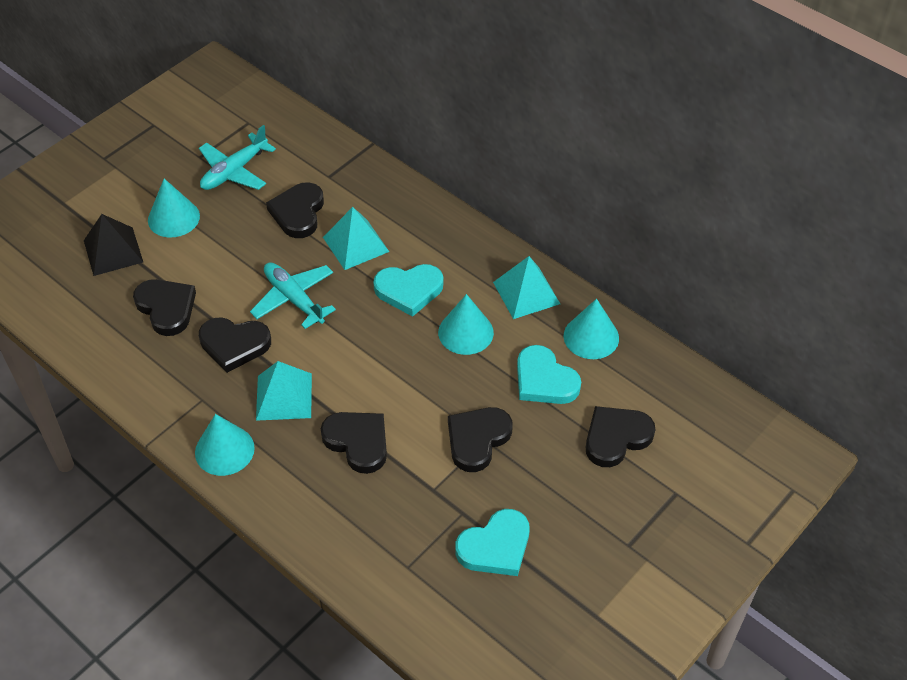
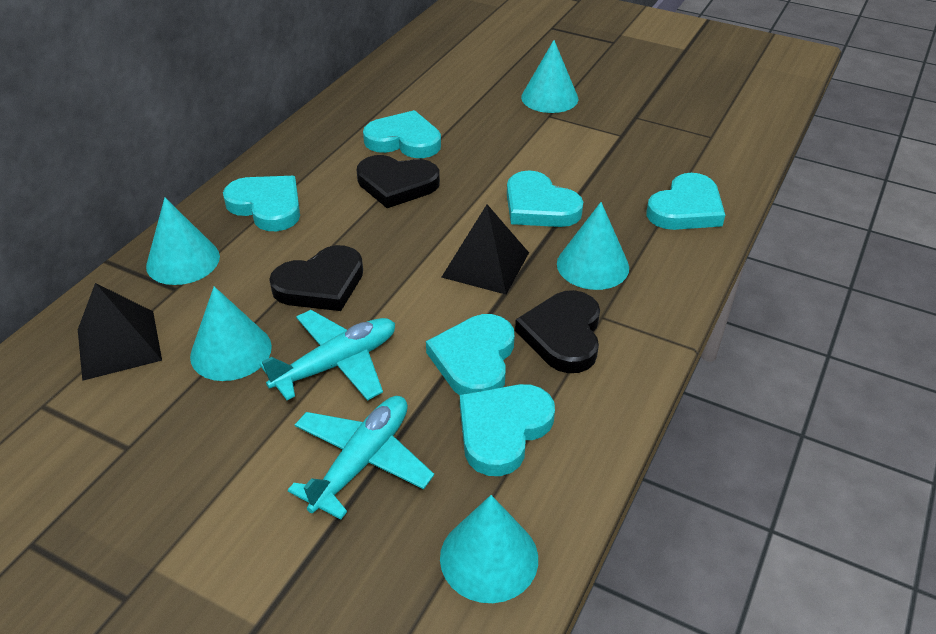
black heart: 6 -> 3
black pyramid: 1 -> 2
turquoise cone: 4 -> 5
turquoise heart: 3 -> 6
turquoise pyramid: 3 -> 0

